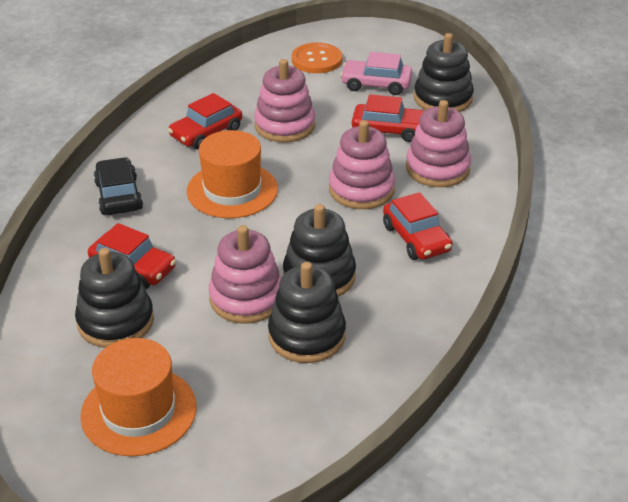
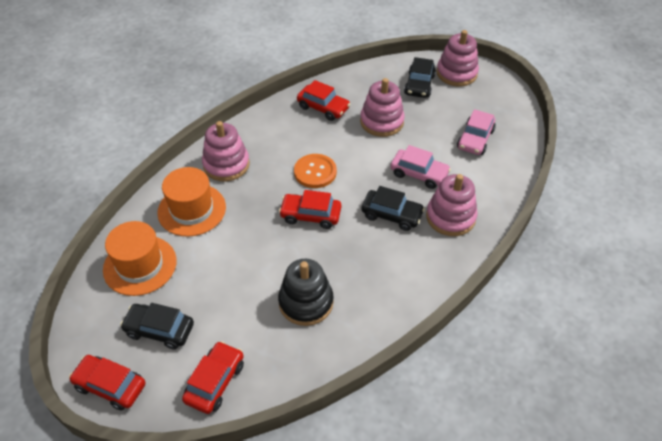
black car: 1 -> 3
black stacking toy: 4 -> 1
pink car: 1 -> 2

